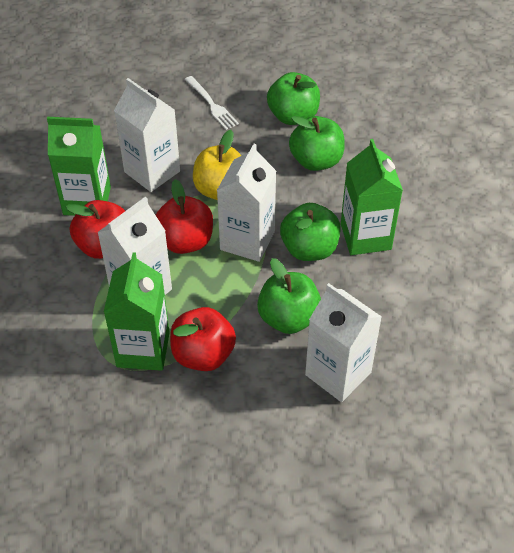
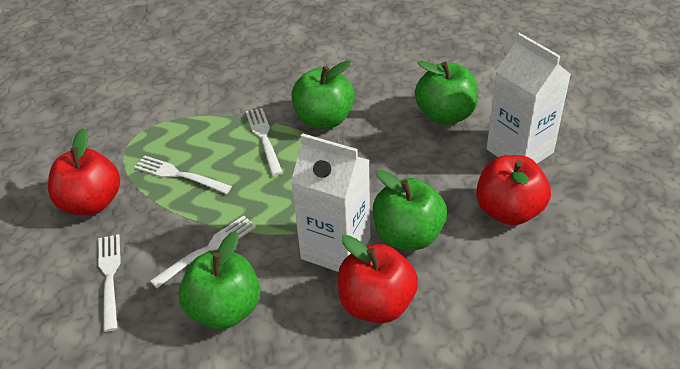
green carton: 3 -> 0
white carton: 4 -> 2
white fork: 1 -> 4
yellow apple: 1 -> 0

